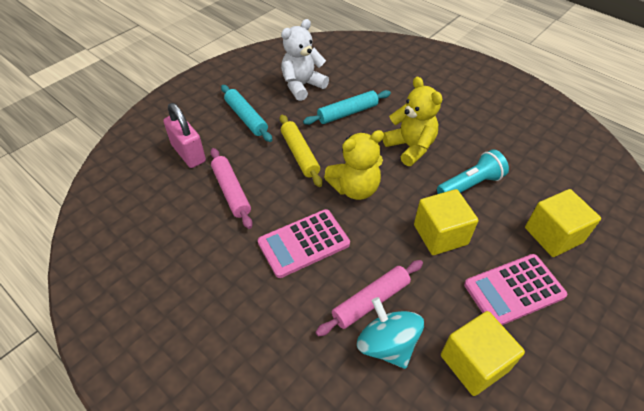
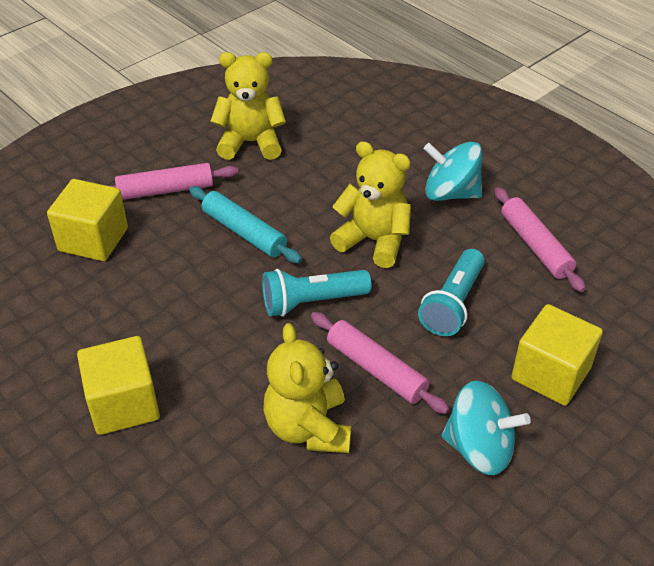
pink calculator: 2 -> 0
pink padlock: 1 -> 0
pink rolling pin: 2 -> 3
turquoise flashlight: 1 -> 2
turquoise rolling pin: 2 -> 1
turquoise spinning top: 1 -> 2
white teddy bear: 1 -> 0
yellow rolling pin: 1 -> 0
yellow teddy bear: 2 -> 3

